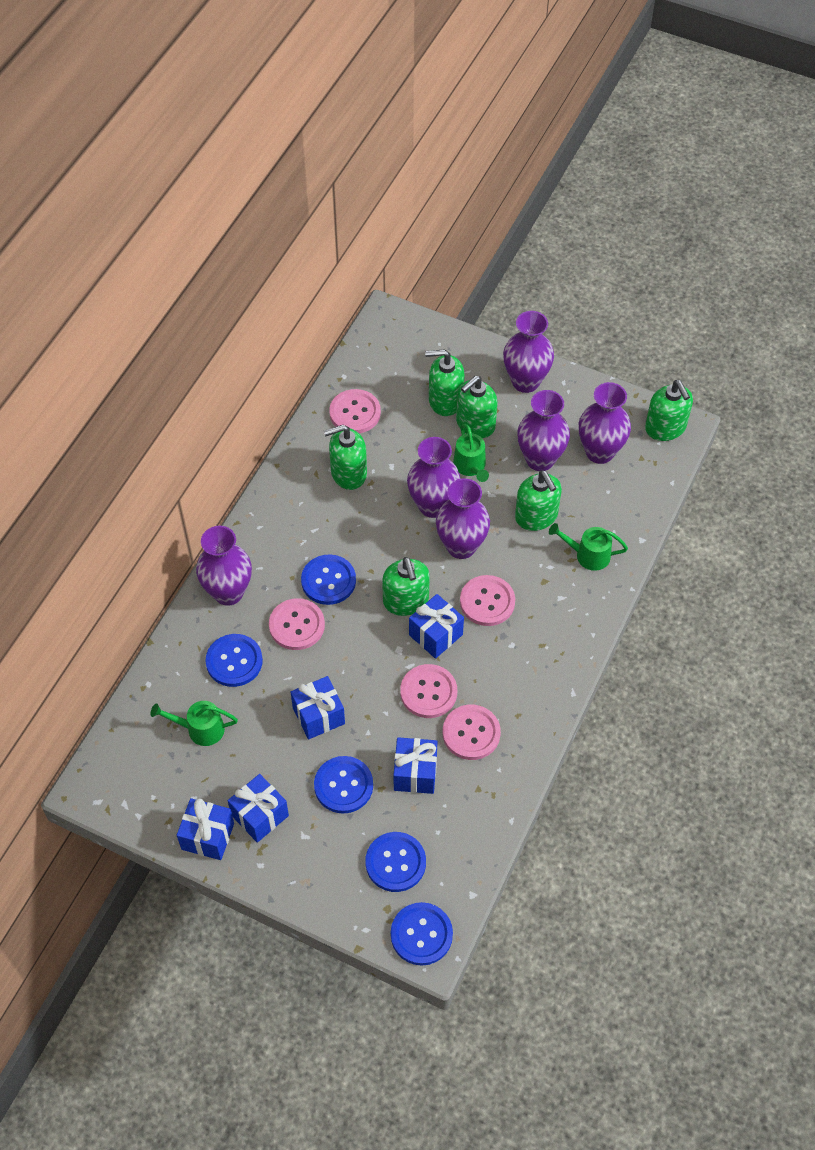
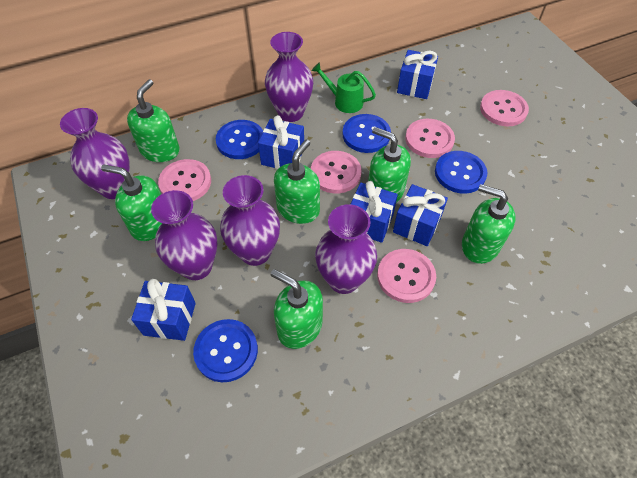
blue button: 5 -> 4
green watering can: 3 -> 1
purple vase: 6 -> 5

